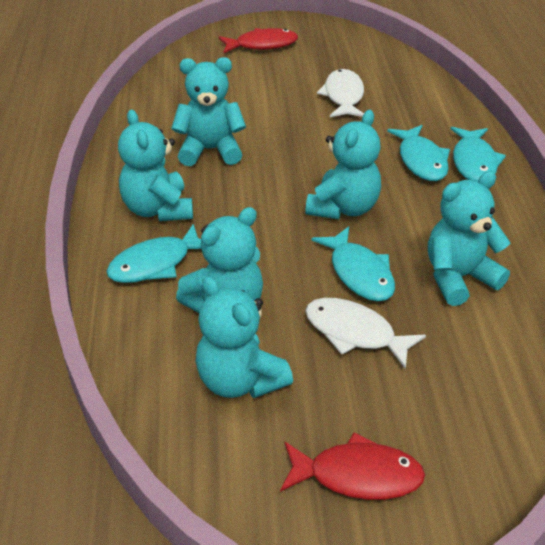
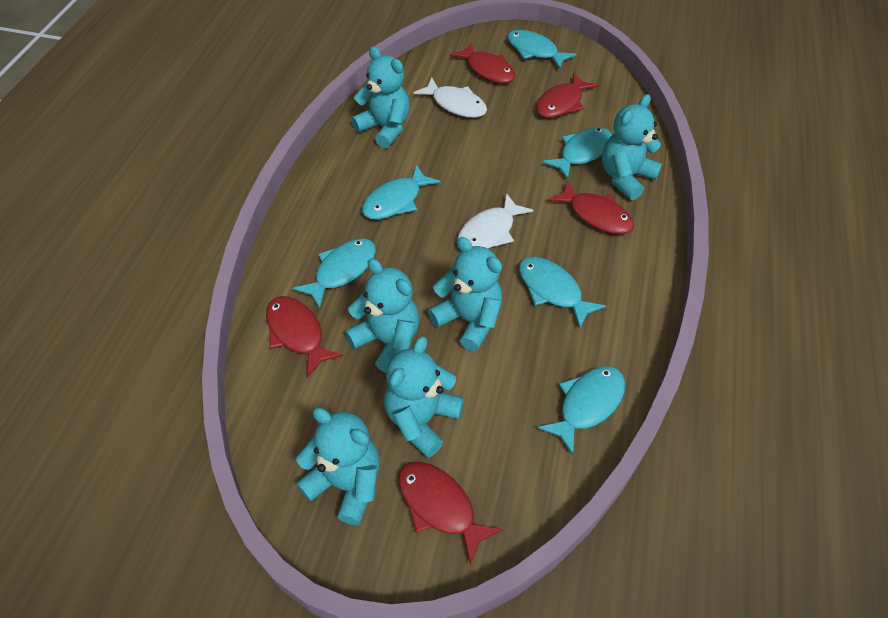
red fish: 2 -> 5
turquoise fish: 4 -> 6

